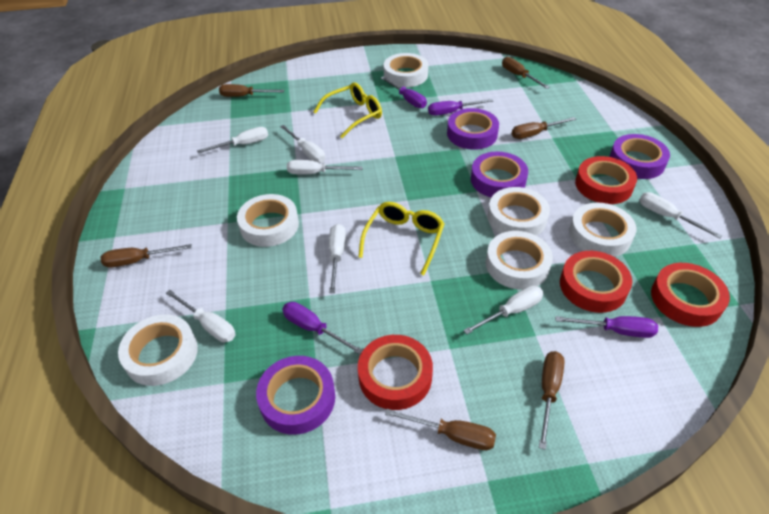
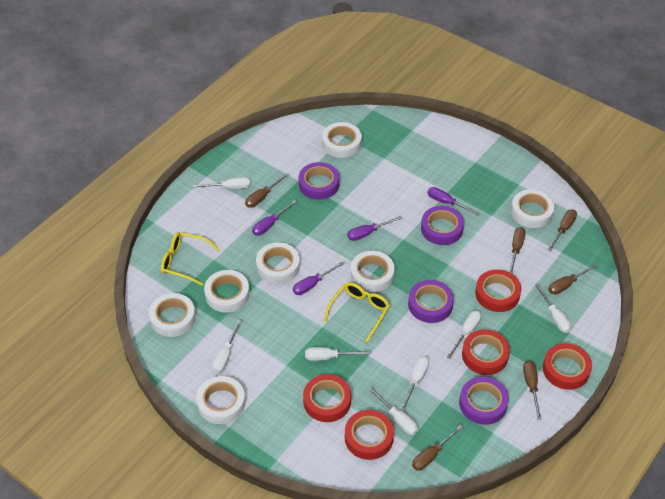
red tape: 4 -> 5
white tape: 6 -> 7

